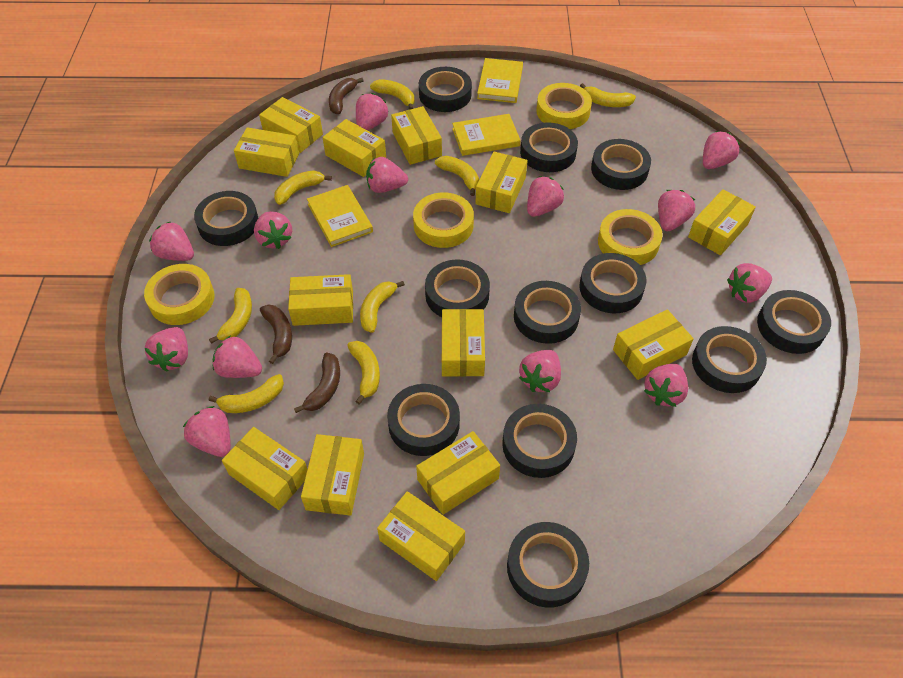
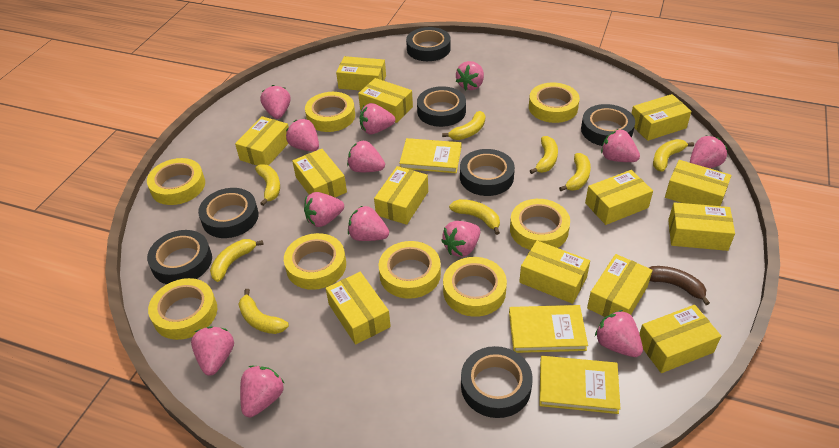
black tape: 12 -> 7
brown banana: 3 -> 1
yellow tape: 4 -> 8

